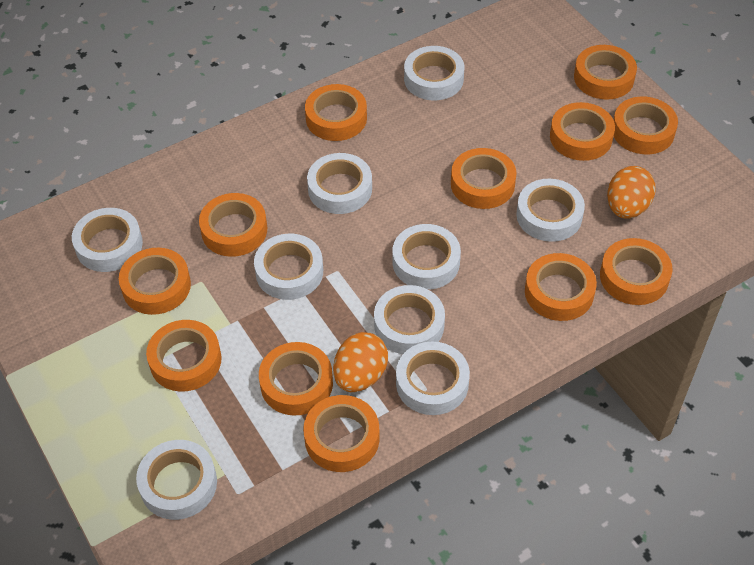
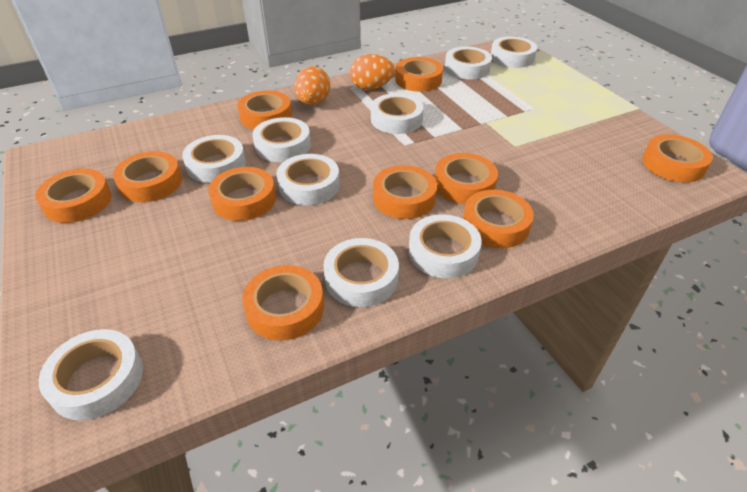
orange tape: 12 -> 10

